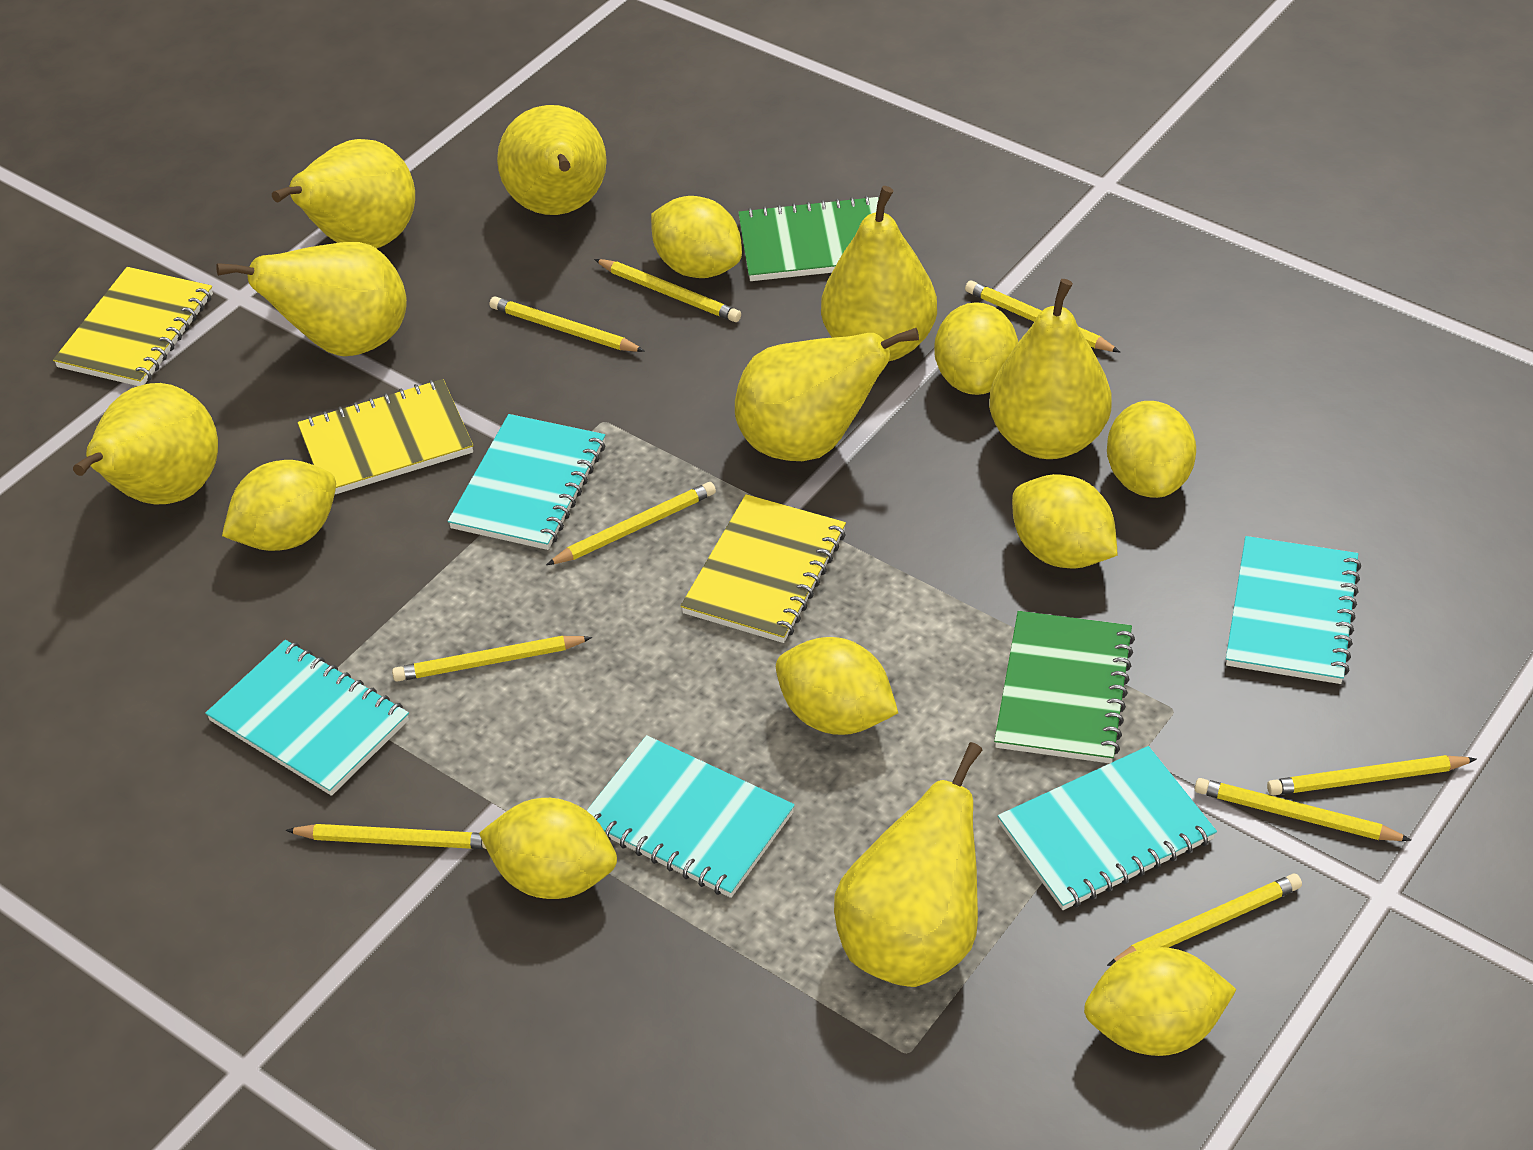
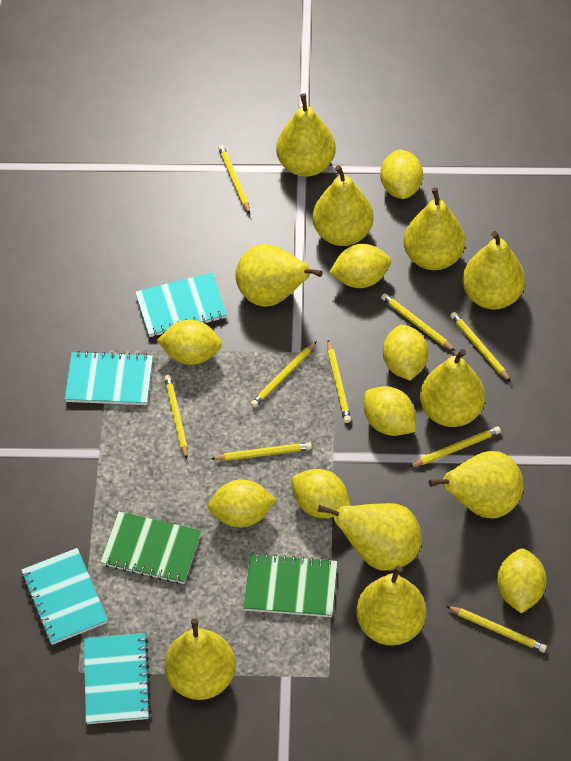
turquoise notebook: 5 -> 4
yellow notebook: 3 -> 0
yellow pear: 8 -> 10

